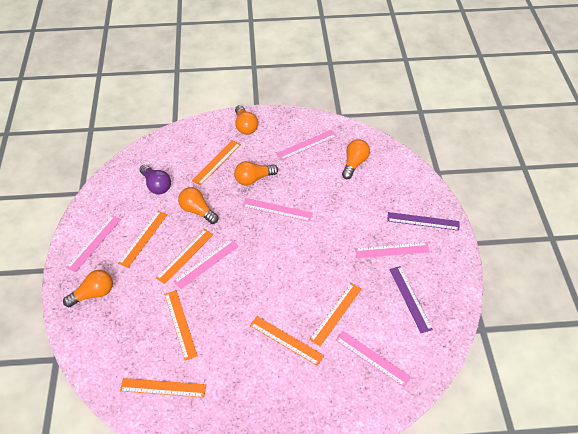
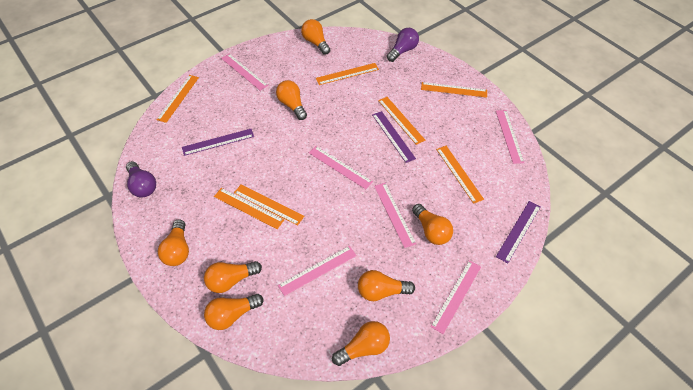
orange light bulb: 5 -> 8
purple light bulb: 1 -> 2
purple ruler: 2 -> 3

